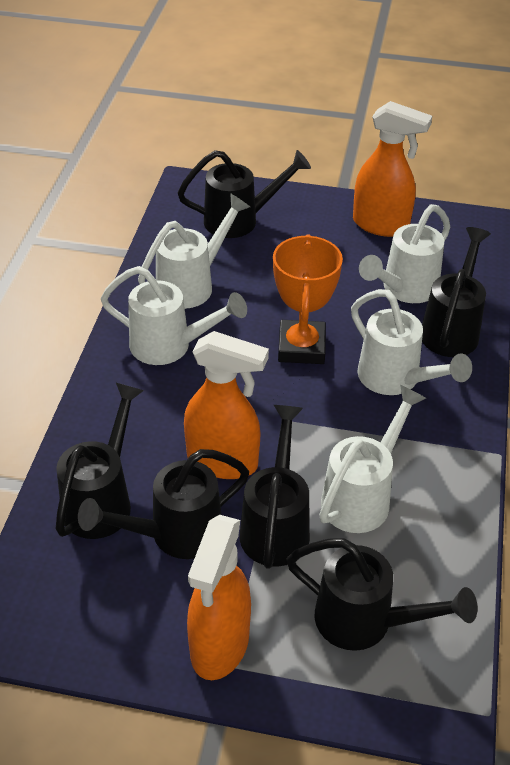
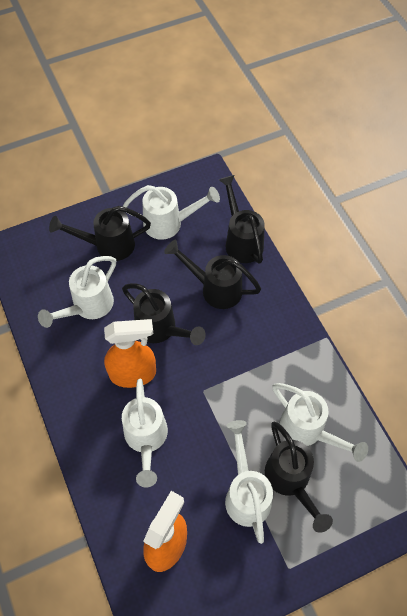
black watering can: 6 -> 5
orange spray bottle: 3 -> 2
orange trophy: 1 -> 0

